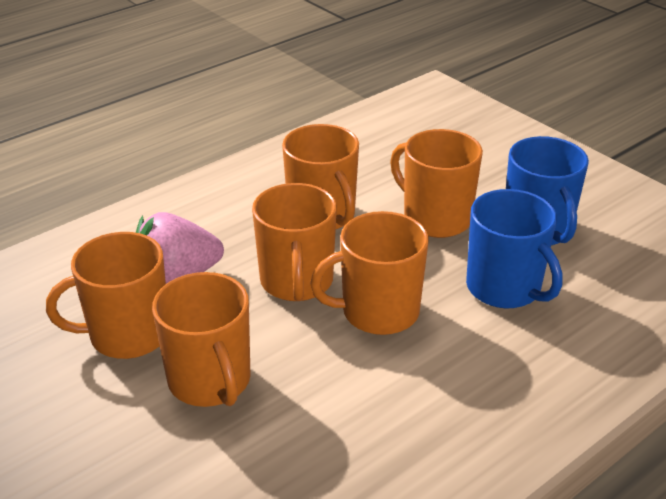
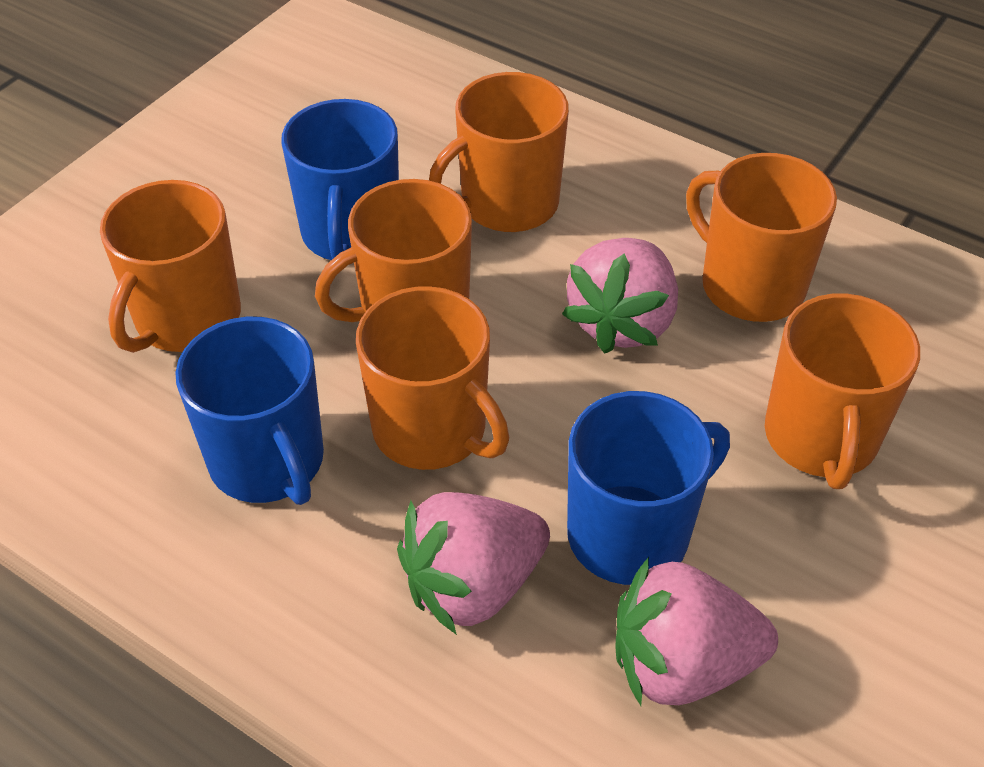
blue mug: 2 -> 3
pink strawberry: 1 -> 3

